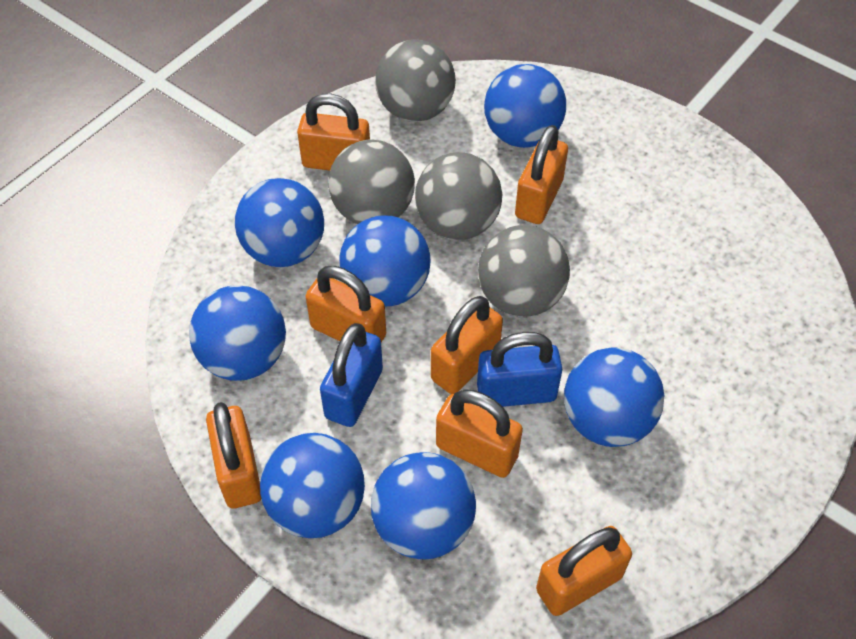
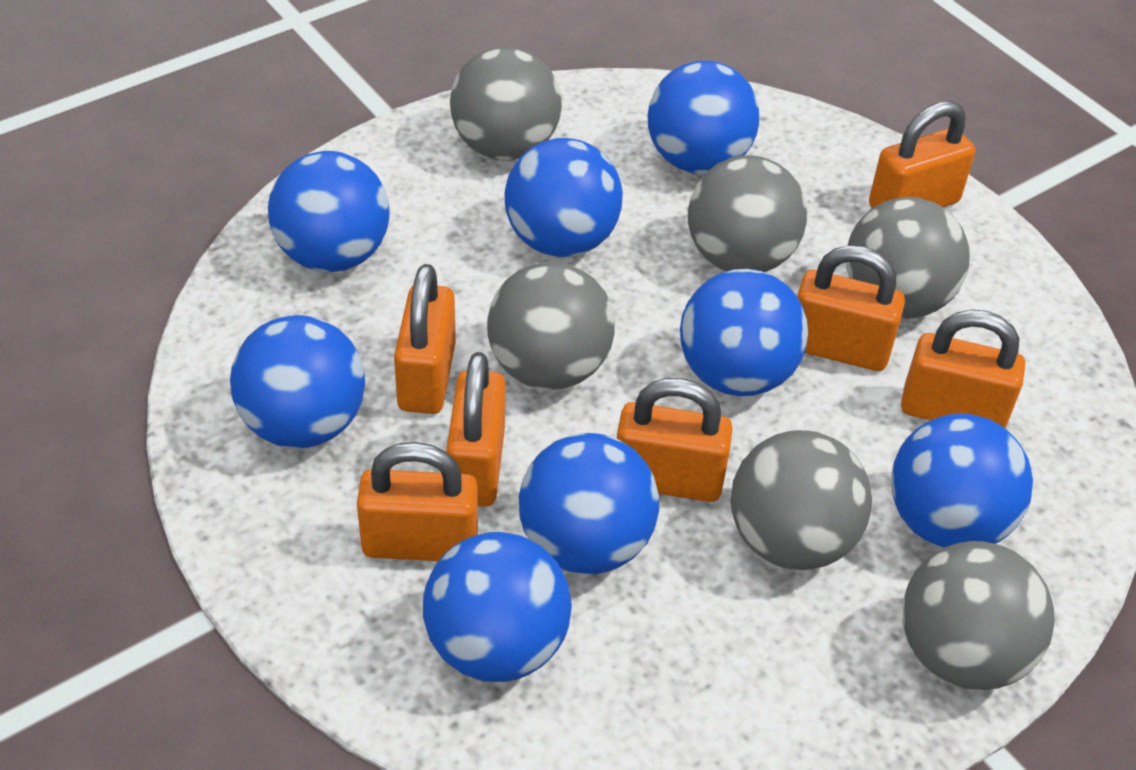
blue ball: 7 -> 8
blue padlock: 2 -> 0
grey ball: 4 -> 6

